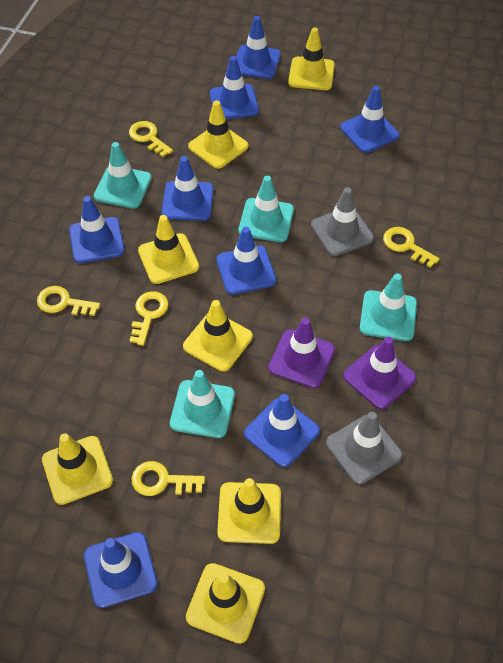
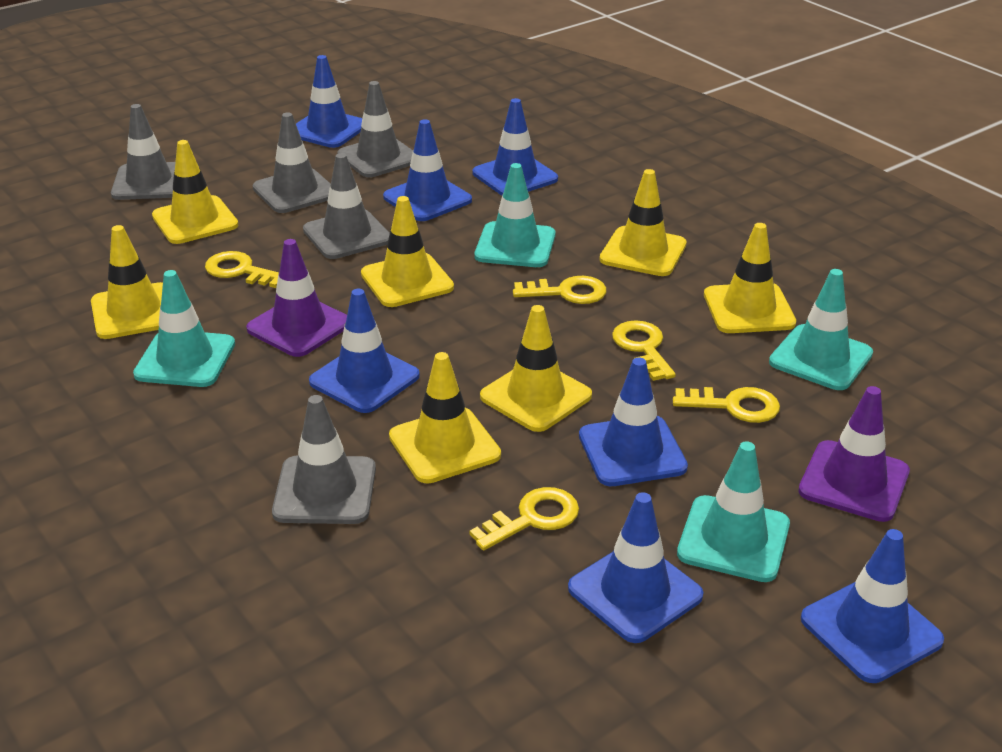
blue traffic cone: 8 -> 7
grey traffic cone: 2 -> 5

